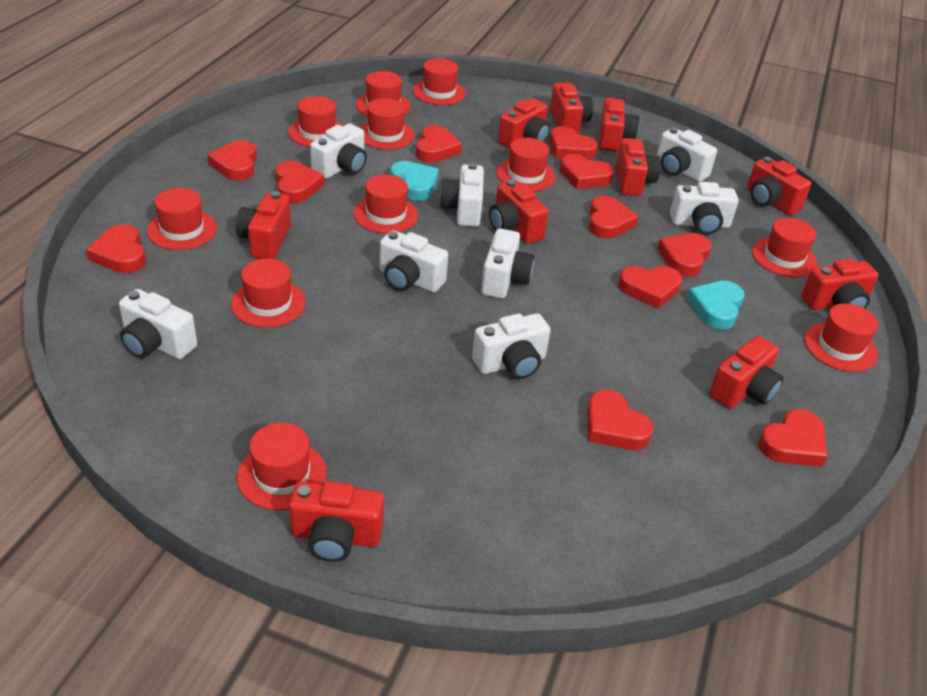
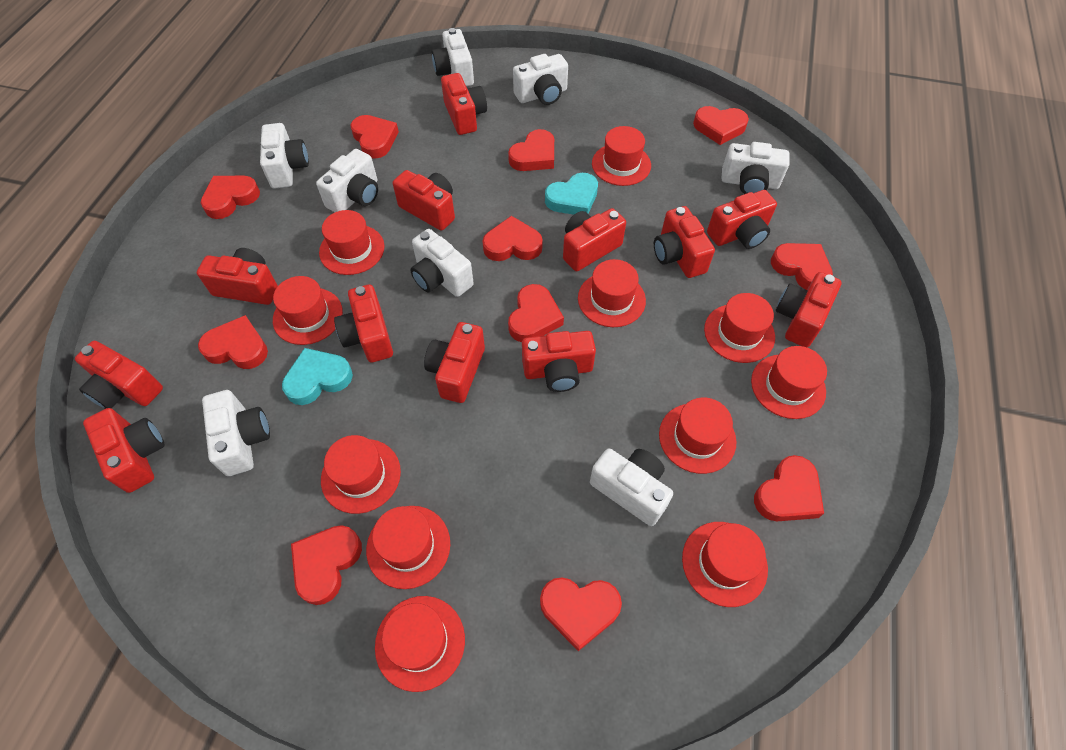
red camera: 10 -> 12

